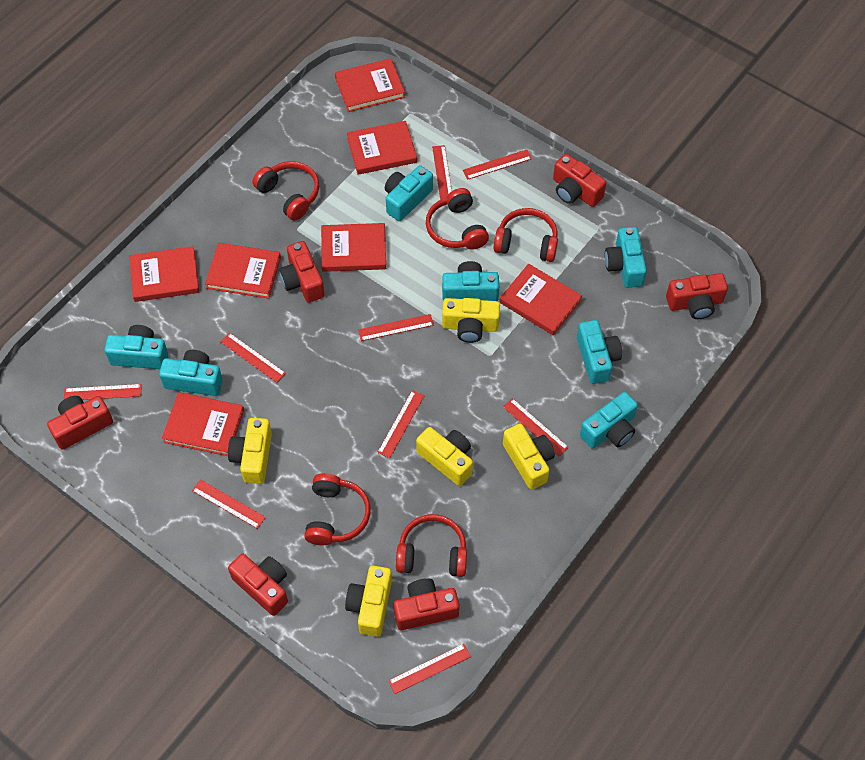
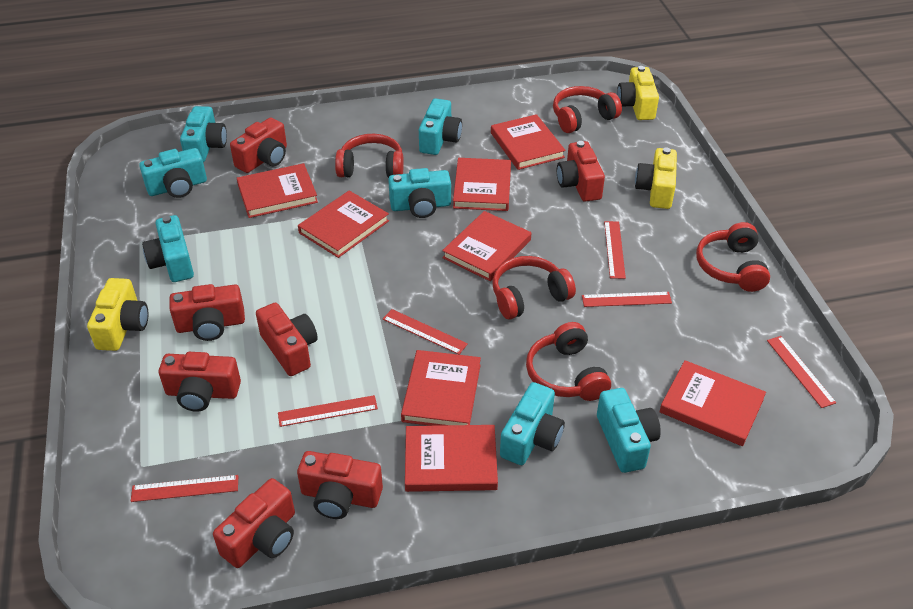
red book: 7 -> 8
red camera: 6 -> 7
red ruler: 9 -> 6
yellow camera: 5 -> 3

